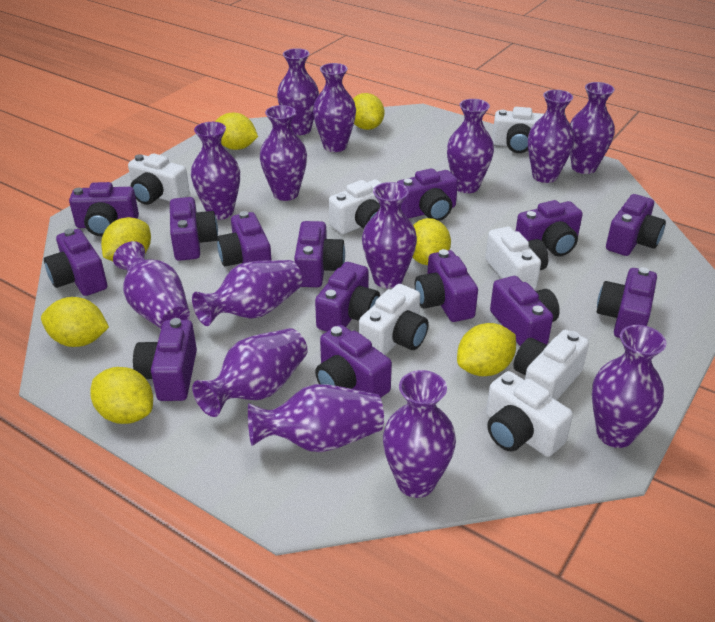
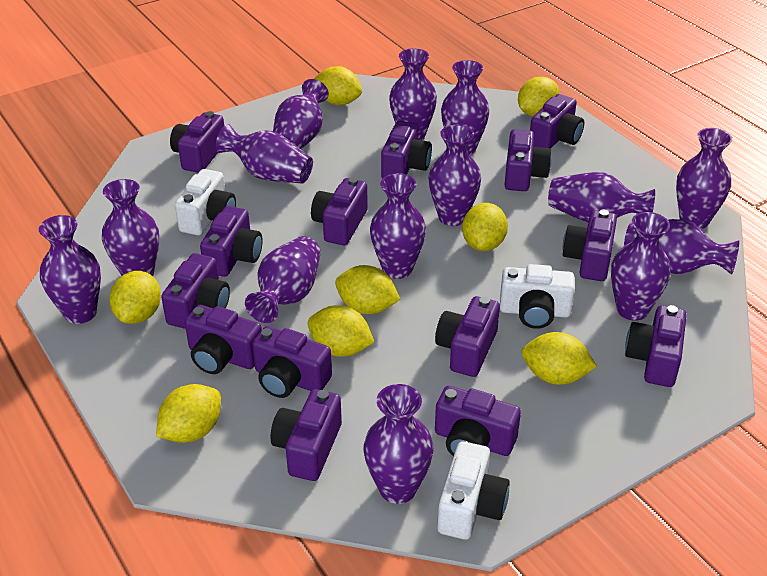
white camera: 7 -> 3
yellow lemon: 7 -> 8

